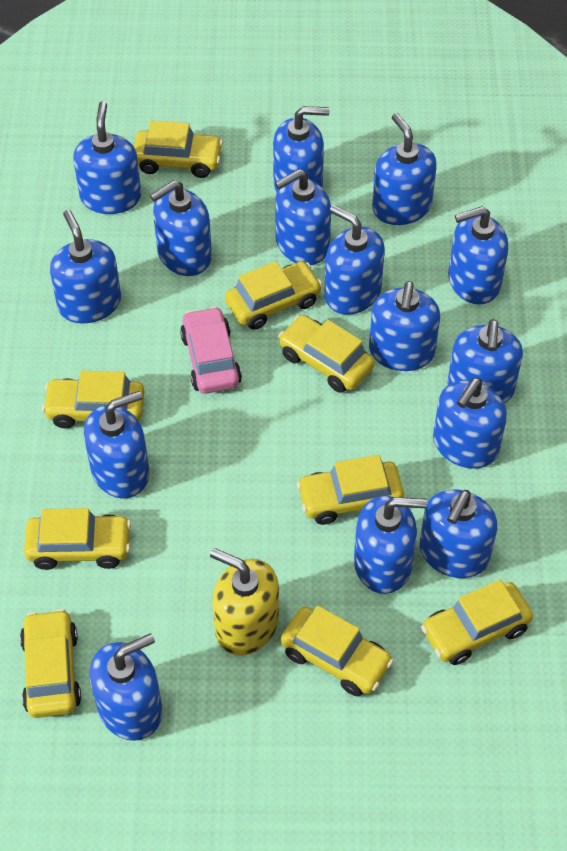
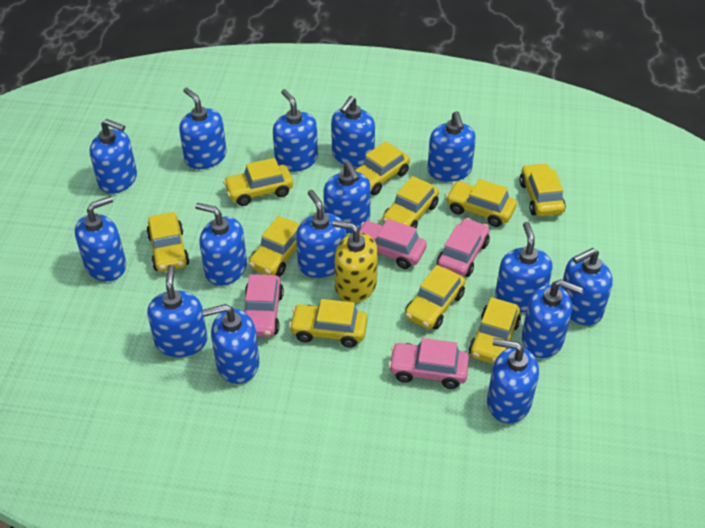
pink car: 1 -> 4
yellow car: 9 -> 10

